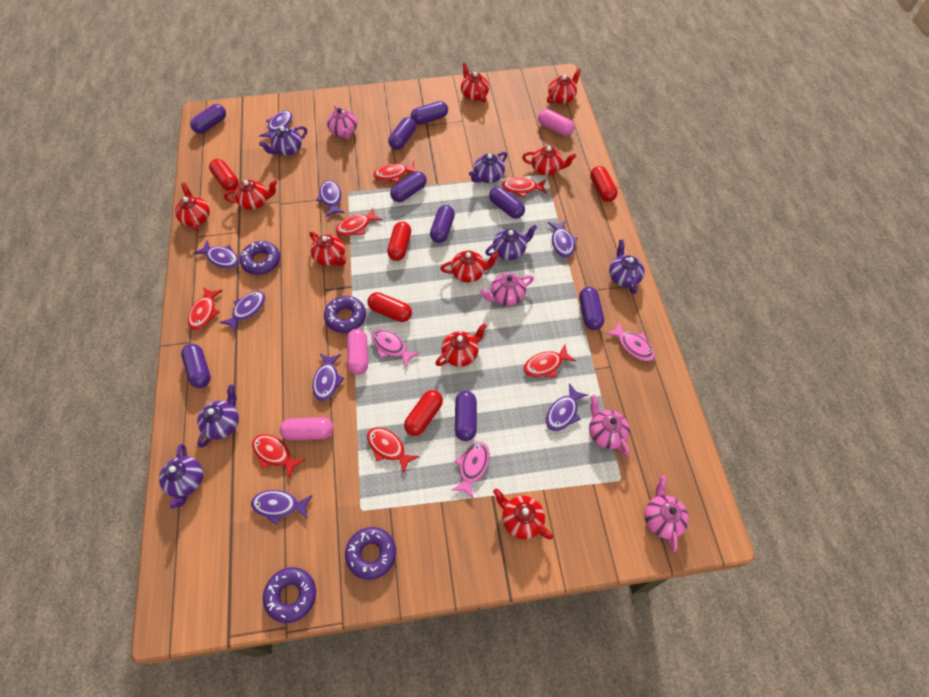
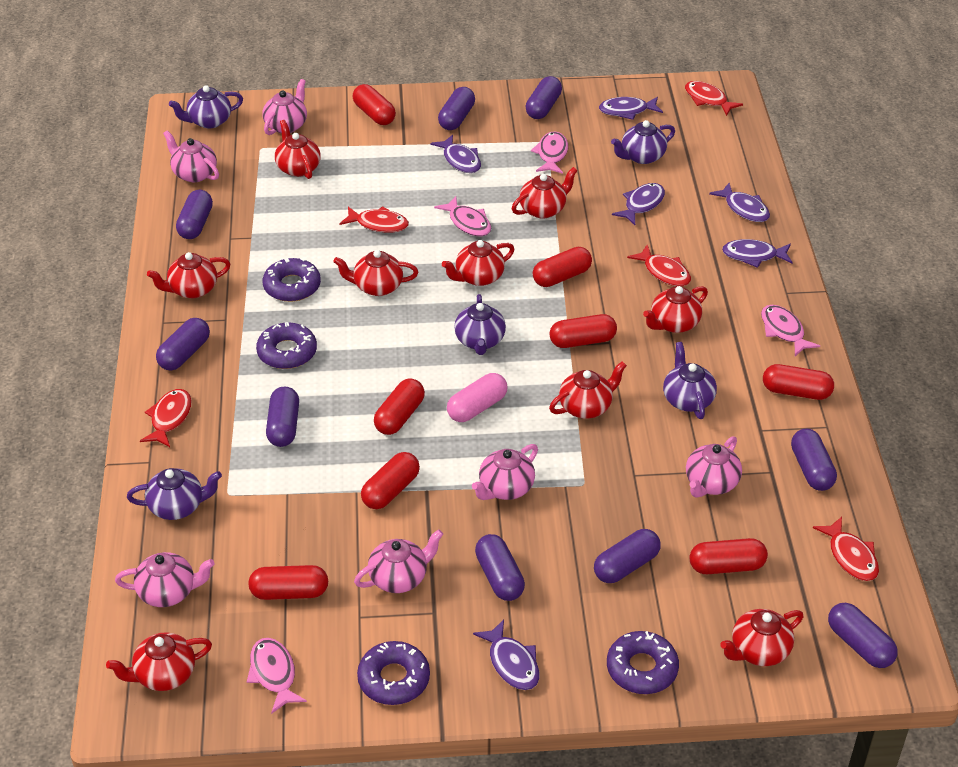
pink capsule: 3 -> 1
pink fish: 3 -> 4
pink teapot: 4 -> 6
purple fish: 8 -> 6
purple teapot: 6 -> 5
red capsule: 5 -> 8
red fish: 7 -> 5

